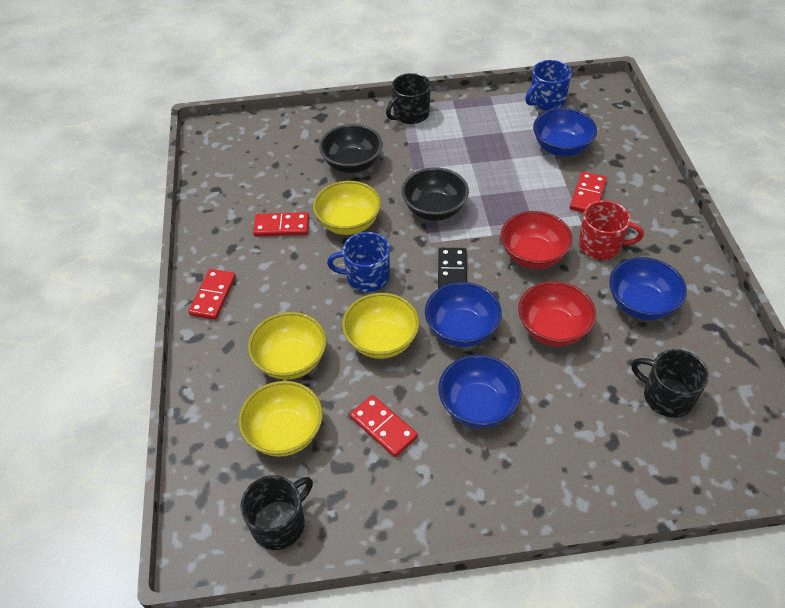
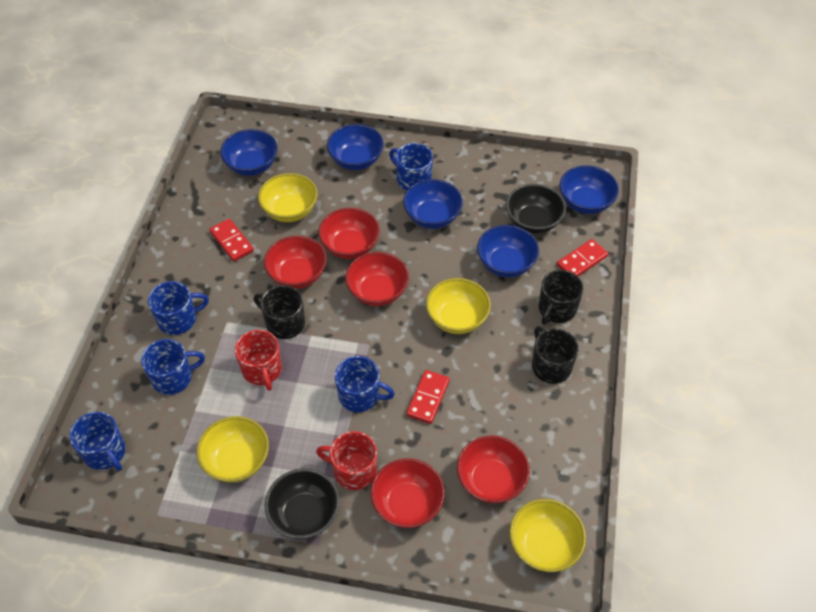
black domino: 1 -> 0
blue bowl: 4 -> 5
blue mug: 2 -> 5
red bowl: 2 -> 5
red domino: 4 -> 3
red mug: 1 -> 2

